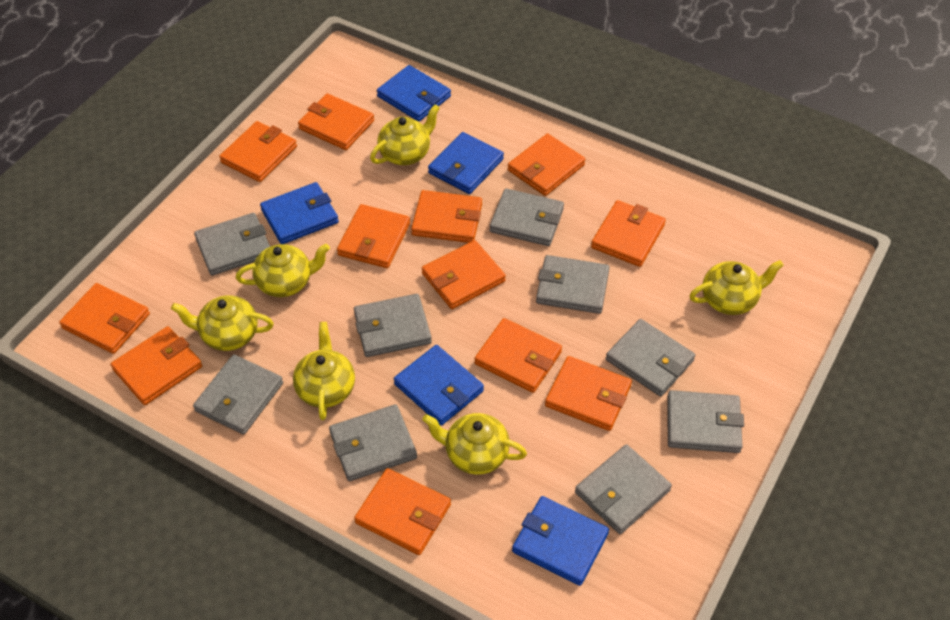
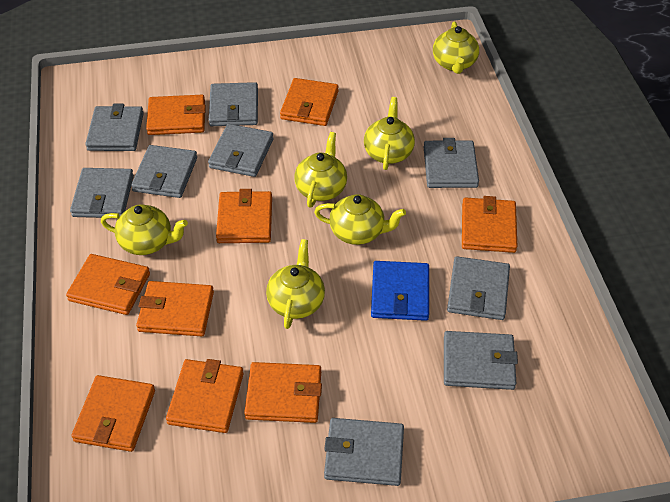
blue wallet: 5 -> 1
orange wallet: 12 -> 9

